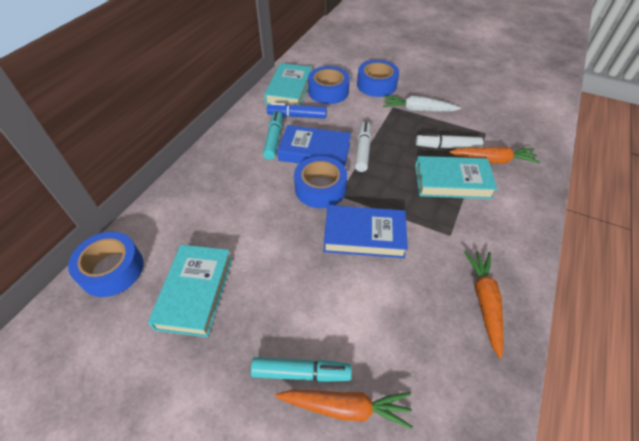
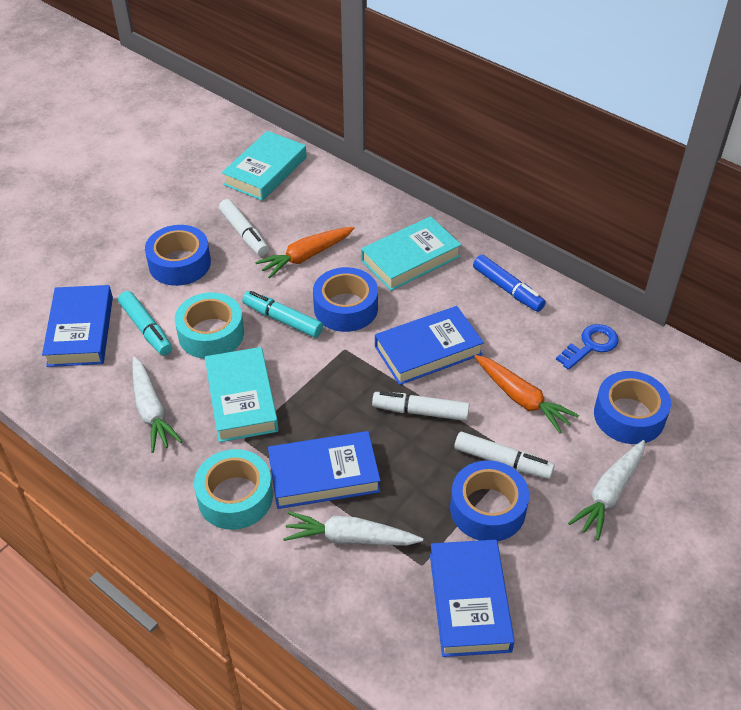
blue book: 2 -> 4
blue key: 0 -> 1
orange carrot: 3 -> 2
turquoise tape: 0 -> 2
white carrot: 1 -> 3
white marker: 2 -> 3

